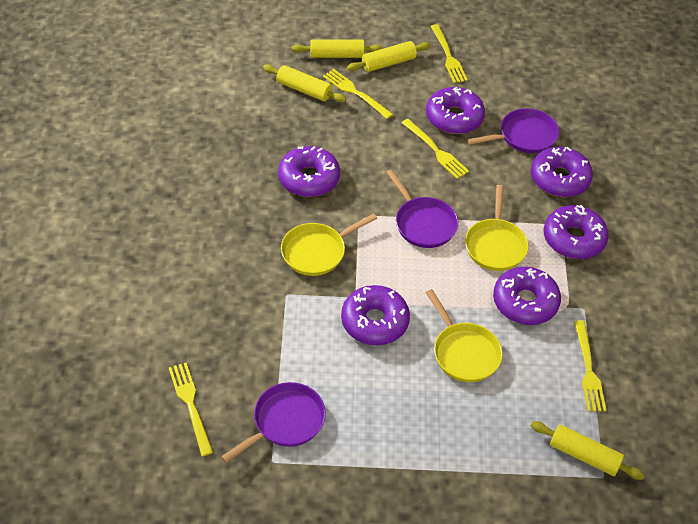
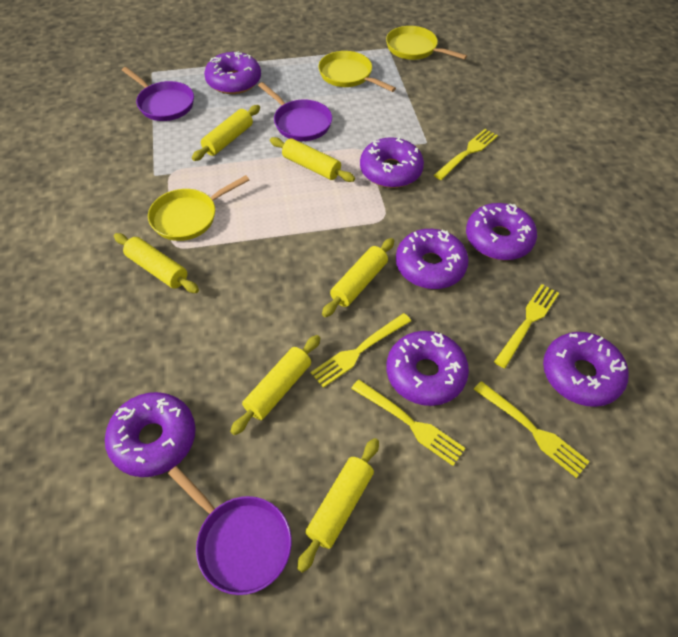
purple donut: 6 -> 7
yellow rolling pin: 4 -> 6

